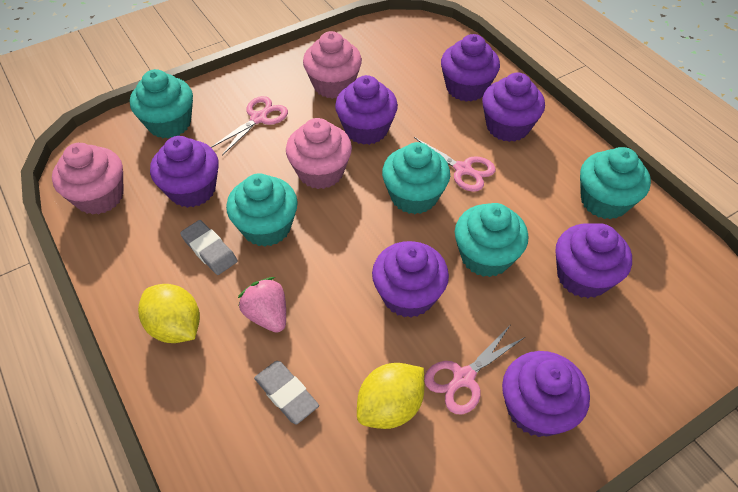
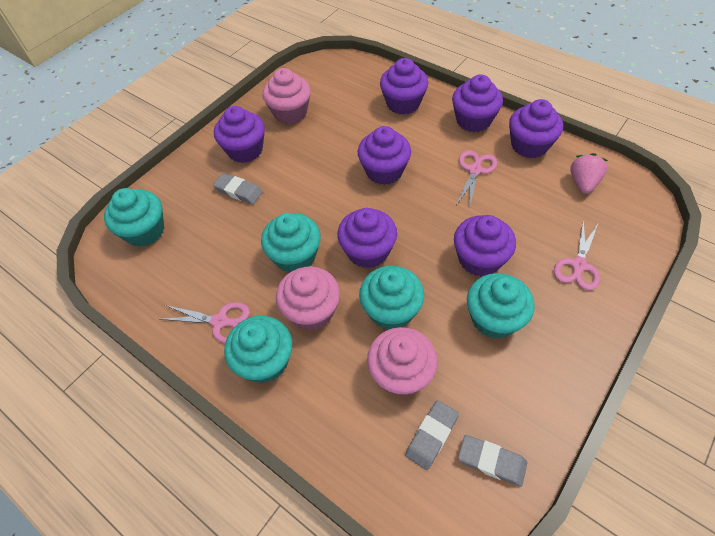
grey eraser: 2 -> 3
yellow lemon: 2 -> 0

